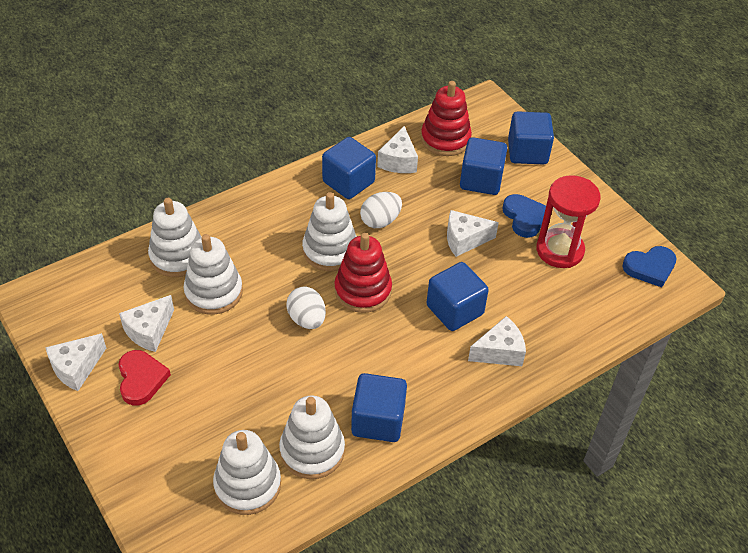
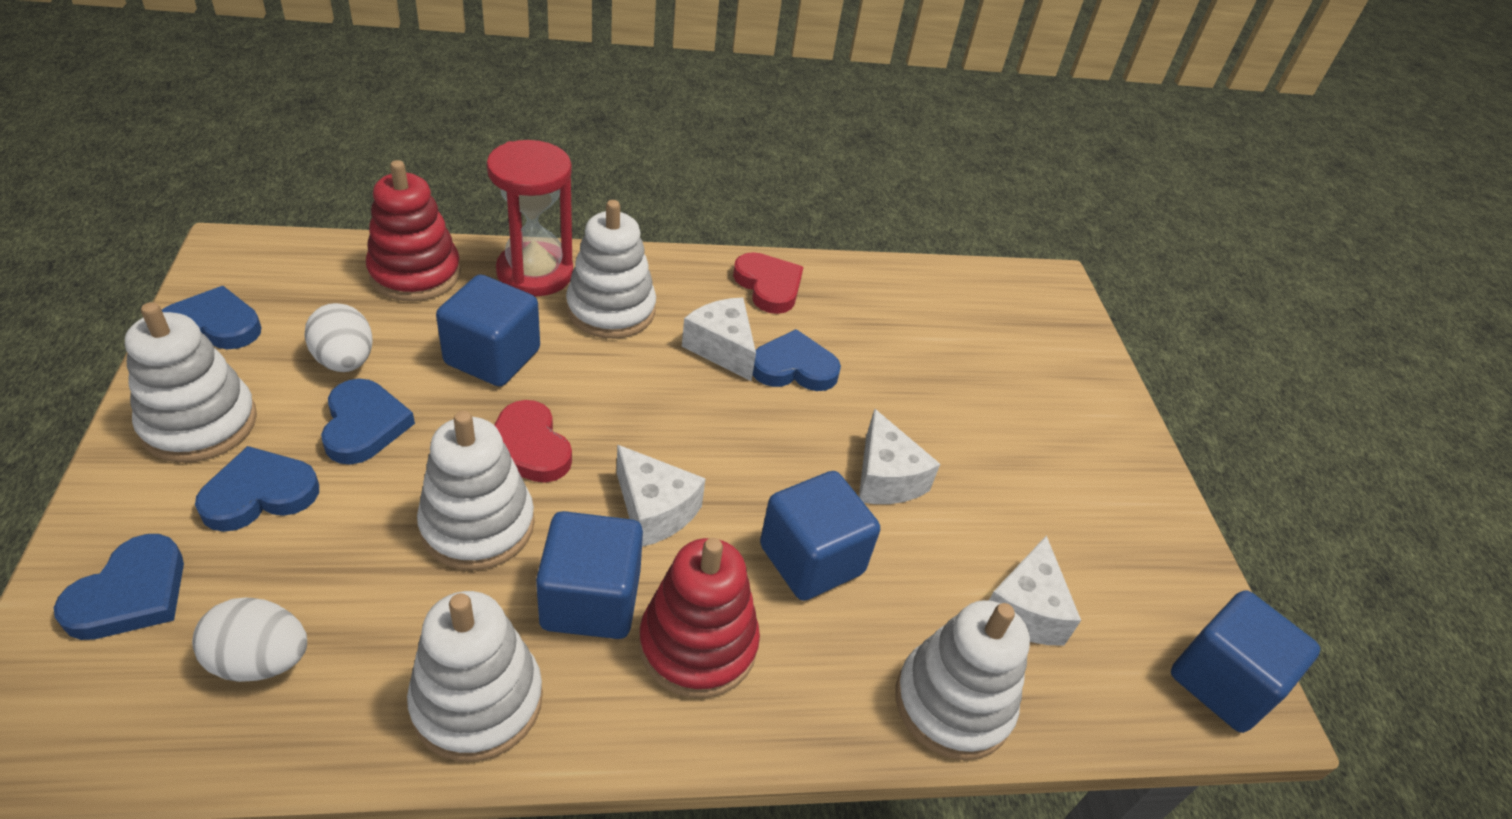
blue cube: 5 -> 4
blue heart: 2 -> 5
red heart: 1 -> 2
white cheese: 5 -> 4

